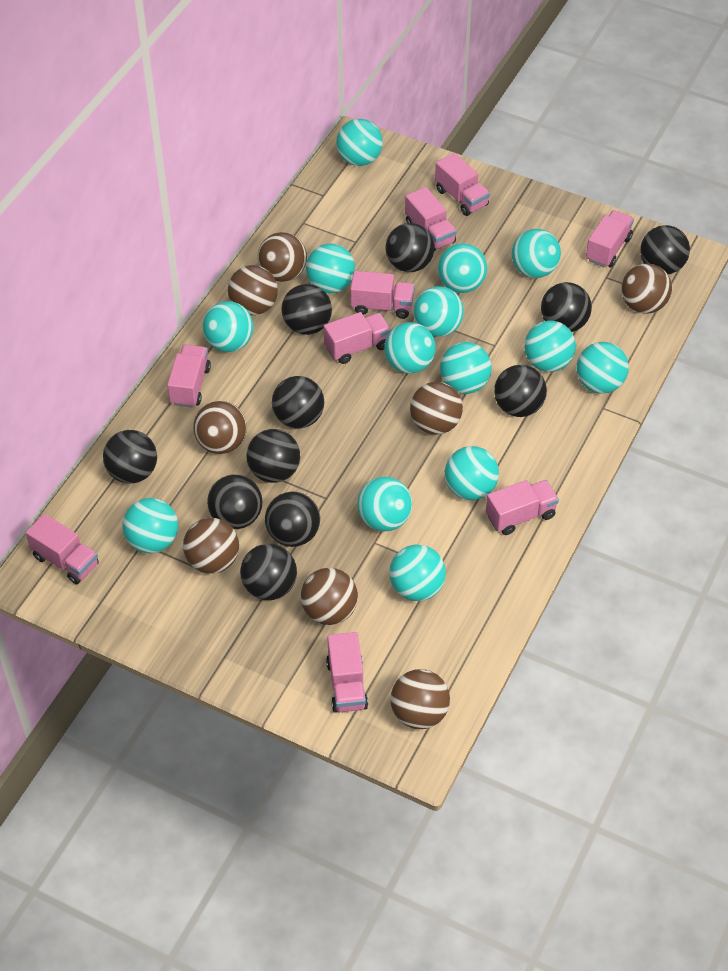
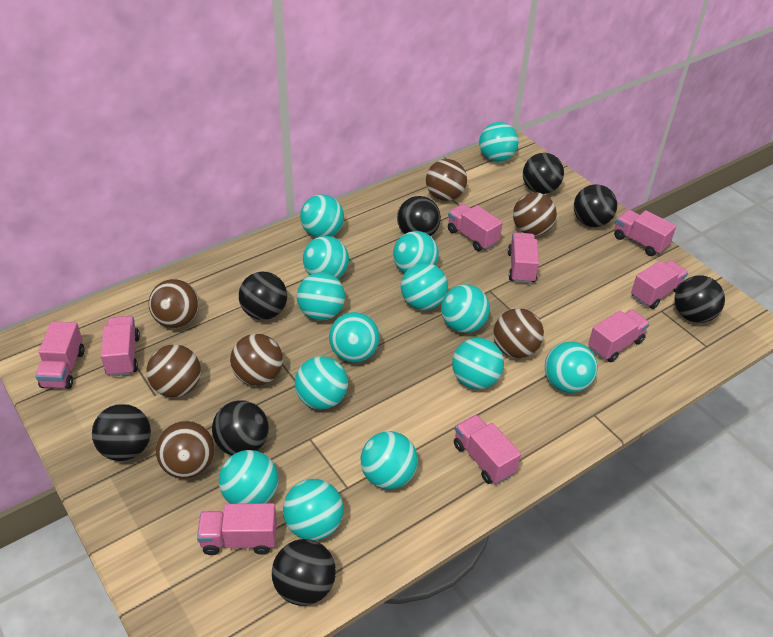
black ball: 11 -> 8
brown ball: 8 -> 7

